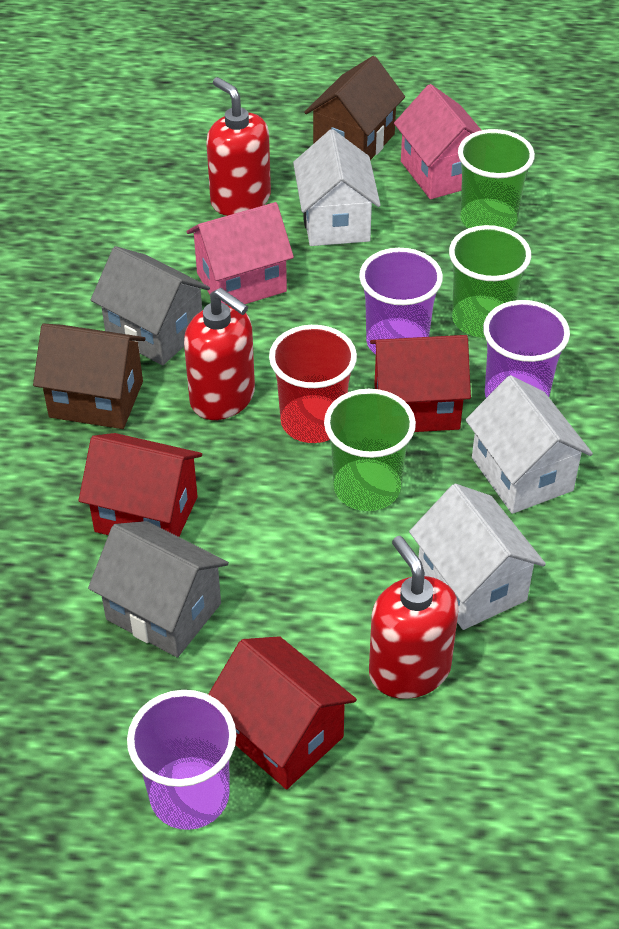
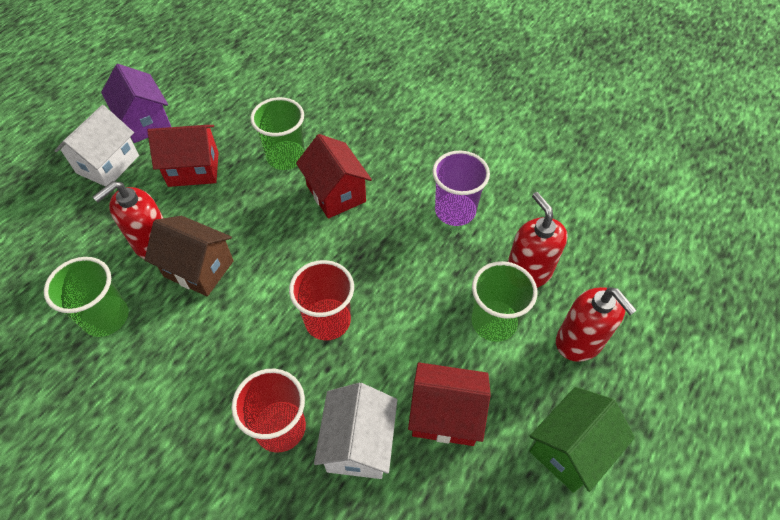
brown house: 2 -> 1
green house: 0 -> 1
grey house: 2 -> 0
pink house: 2 -> 0
purple cup: 3 -> 1
purple house: 0 -> 1
red cup: 1 -> 2
white house: 3 -> 2

